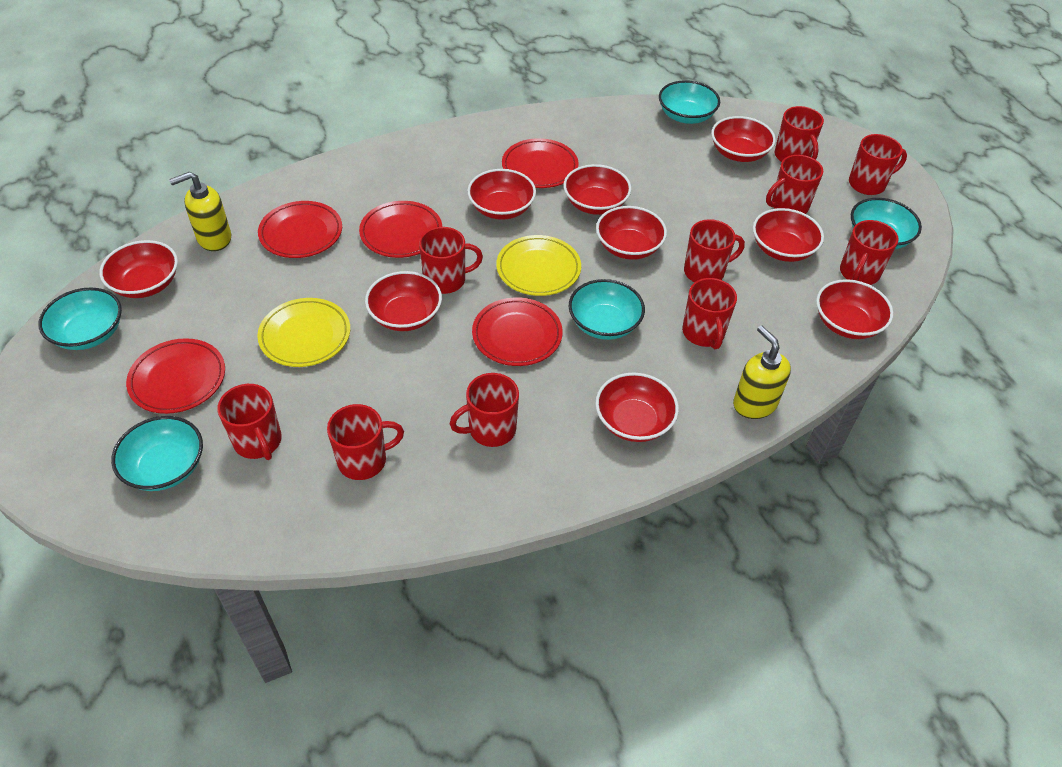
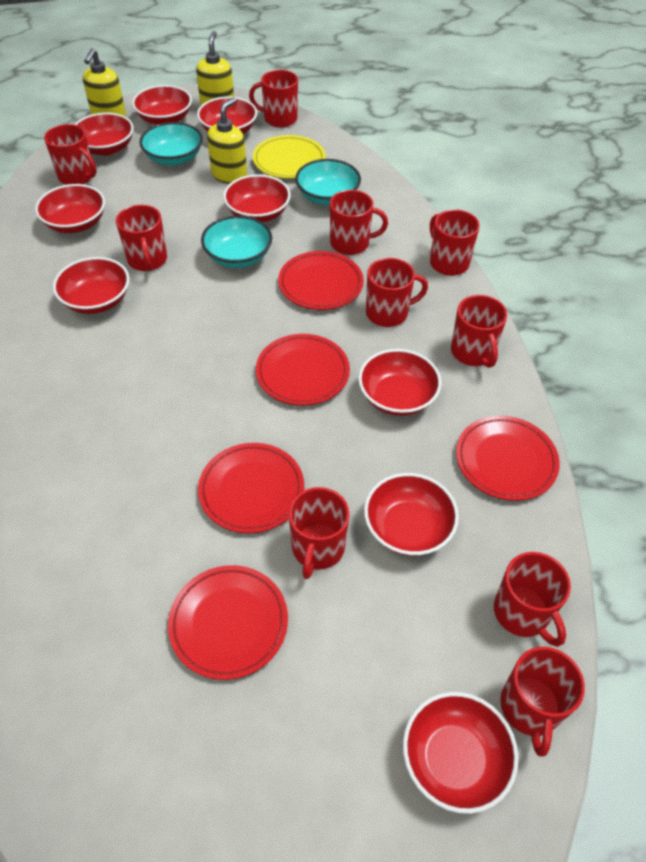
turquoise bowl: 5 -> 3
yellow plate: 2 -> 1
yellow soap dispenser: 2 -> 3

